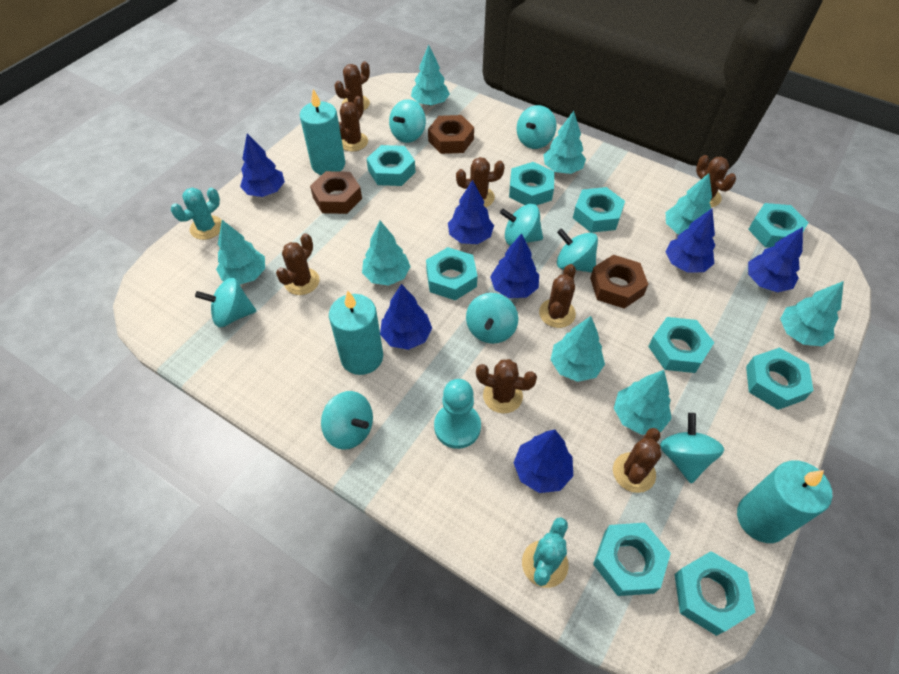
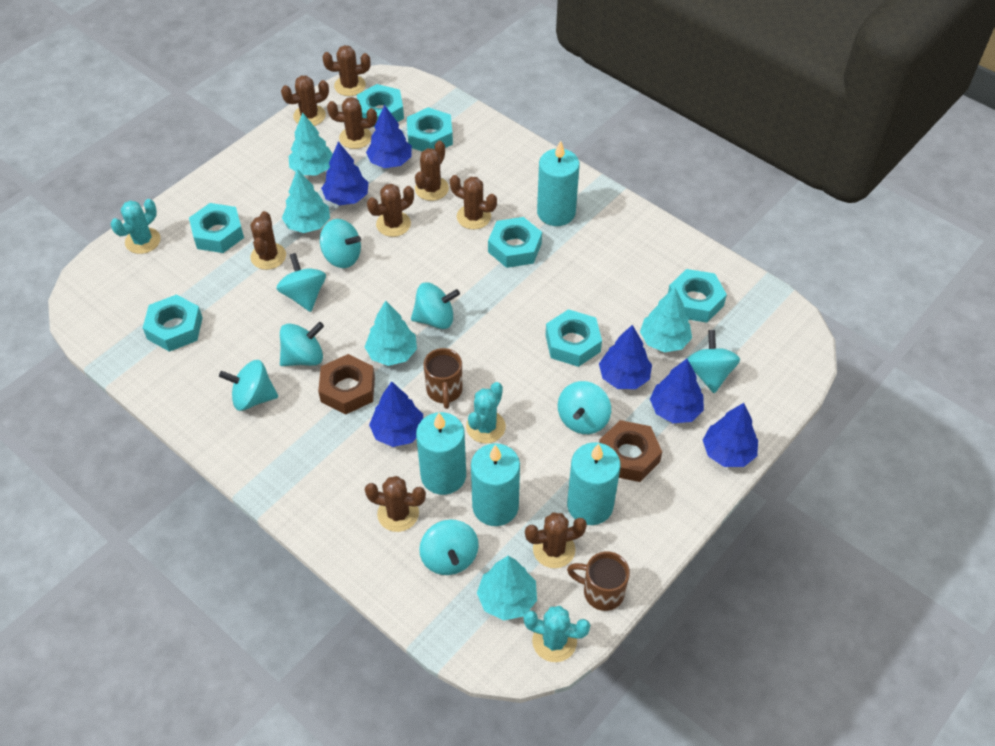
blue tree: 7 -> 6
brown cactus: 8 -> 9
brown mug: 0 -> 2
brown nut: 3 -> 2
turquoise cactus: 2 -> 3
turquoise candle: 3 -> 4
turquoise nut: 9 -> 7
turquoise pawn: 1 -> 0
turquoise tree: 8 -> 5

